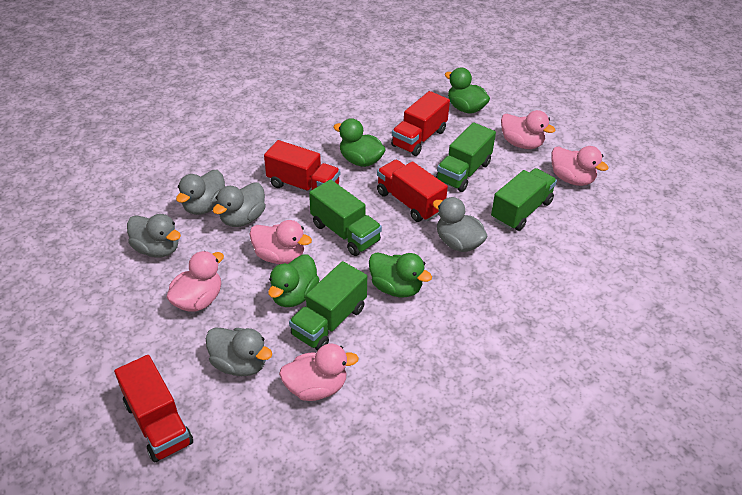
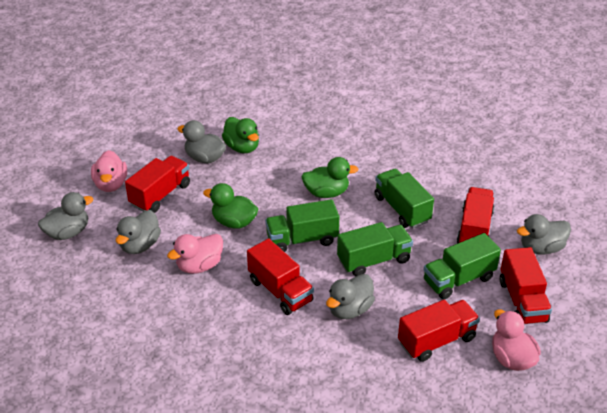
green duck: 4 -> 3
pink duck: 5 -> 3
red truck: 4 -> 5

